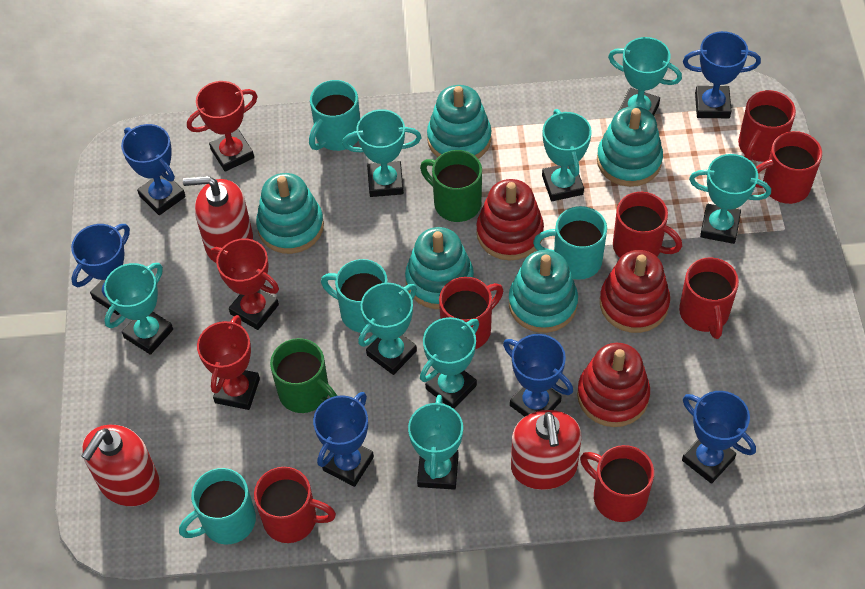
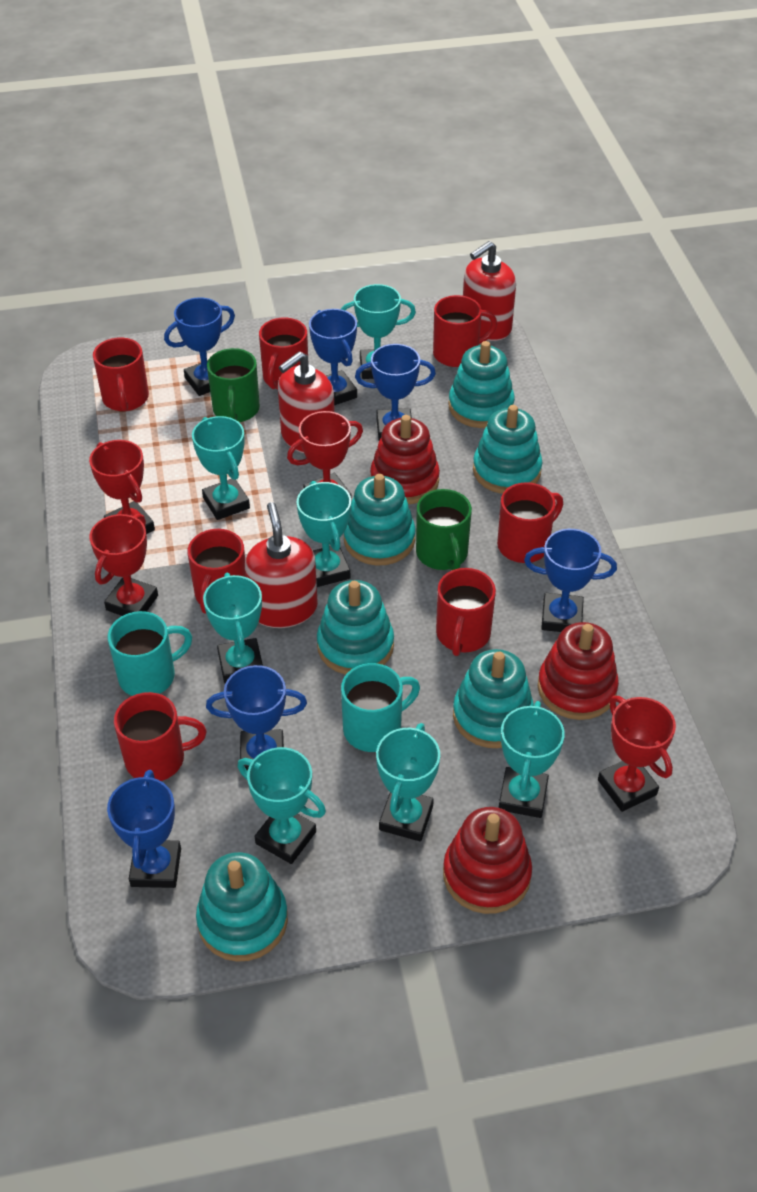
red trophy: 3 -> 4
turquoise mug: 4 -> 2
turquoise stacking toy: 5 -> 6
turquoise trophy: 8 -> 7

